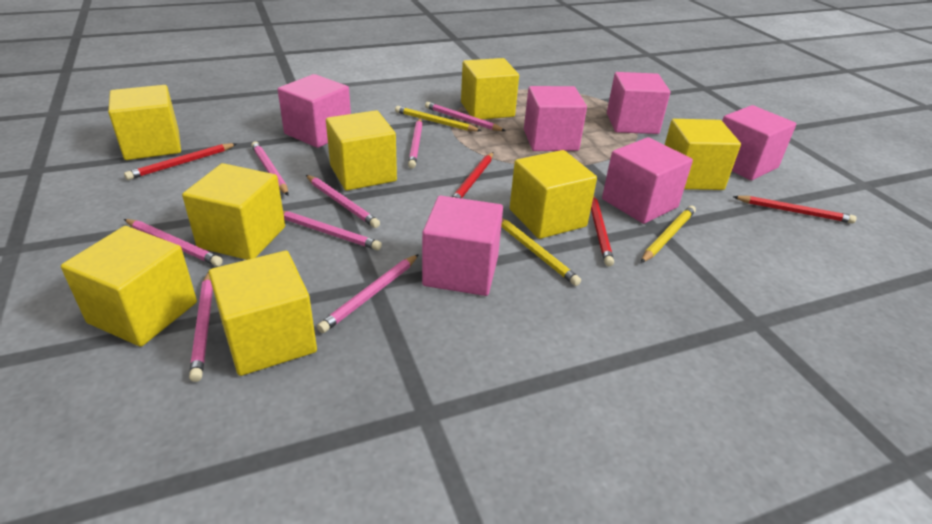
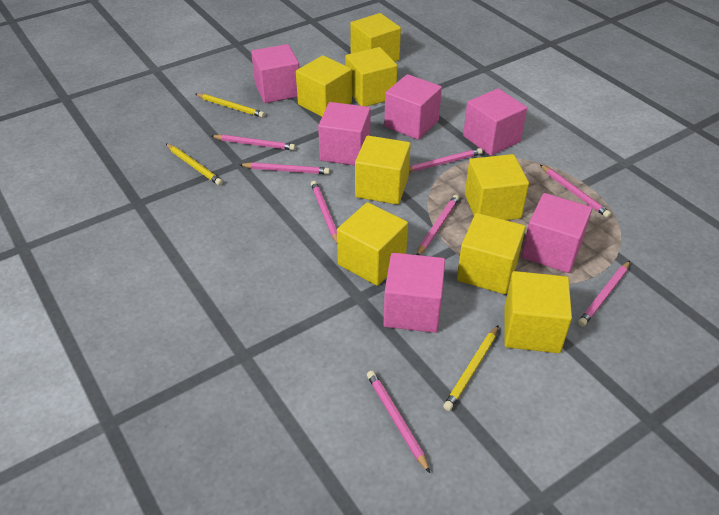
red pencil: 4 -> 0

